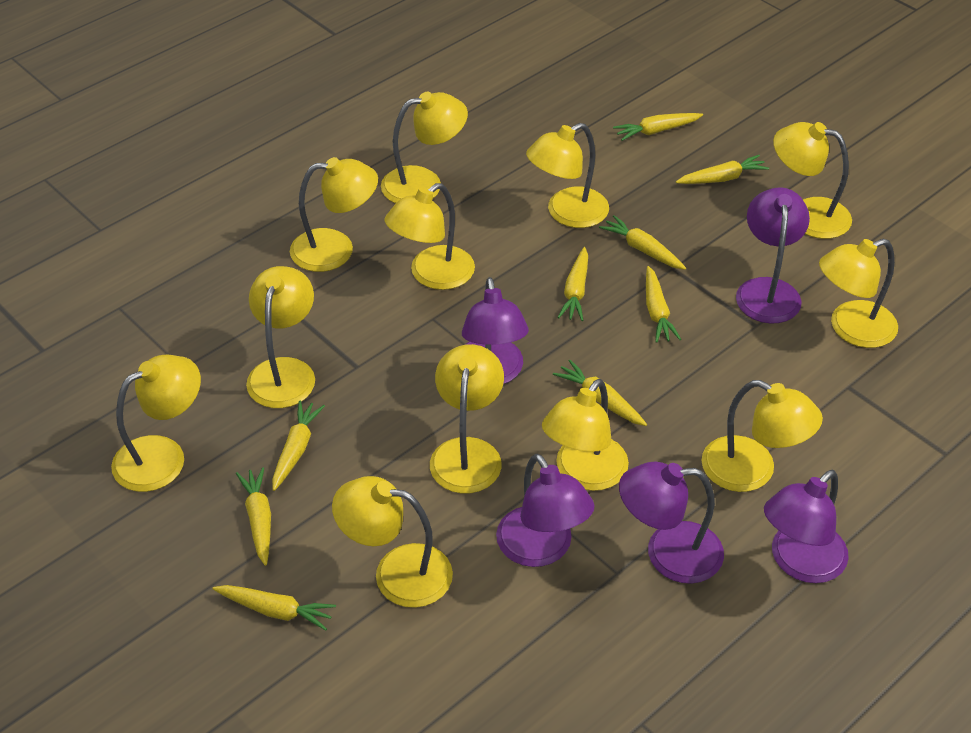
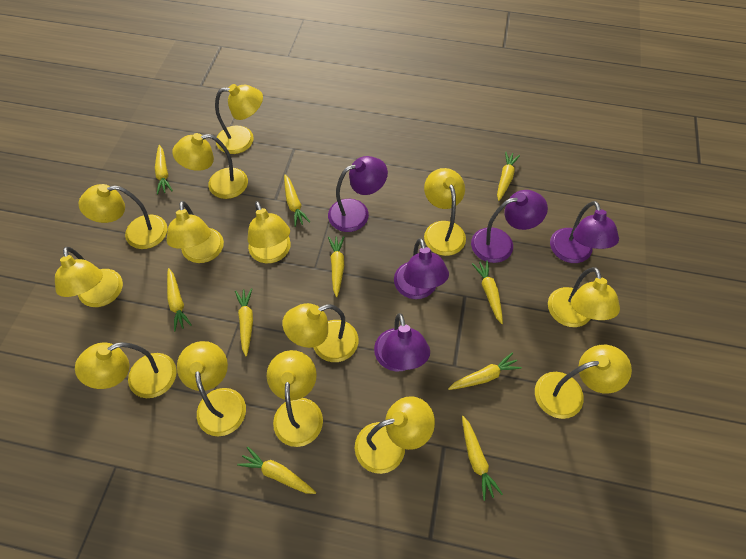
yellow carrot: 9 -> 10
yellow lamp: 12 -> 14

